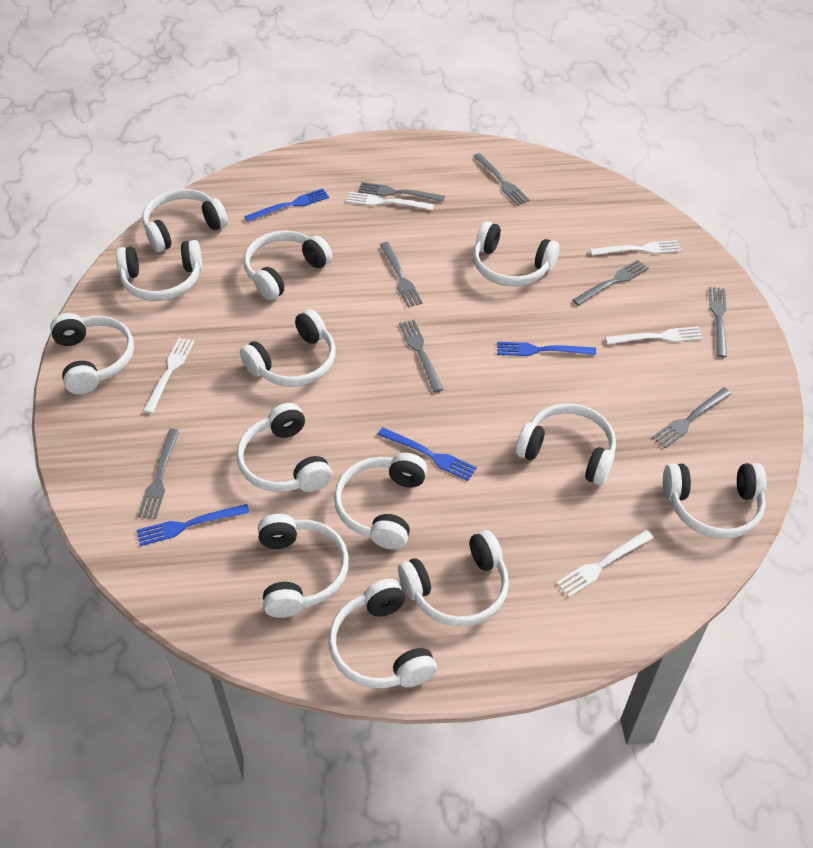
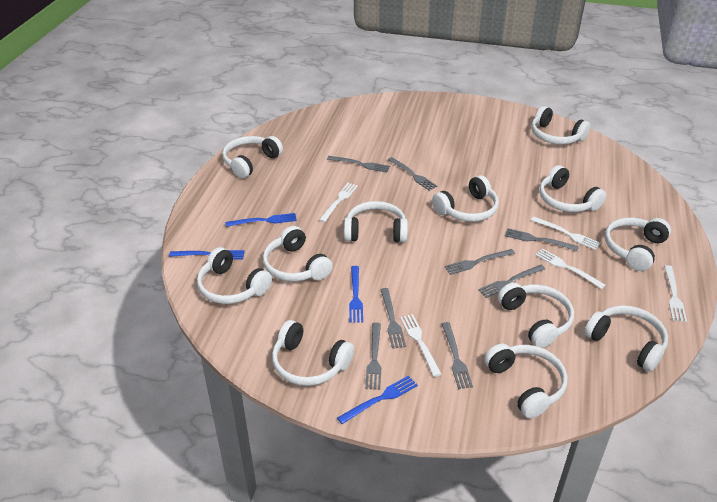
white headphones: 13 -> 12

